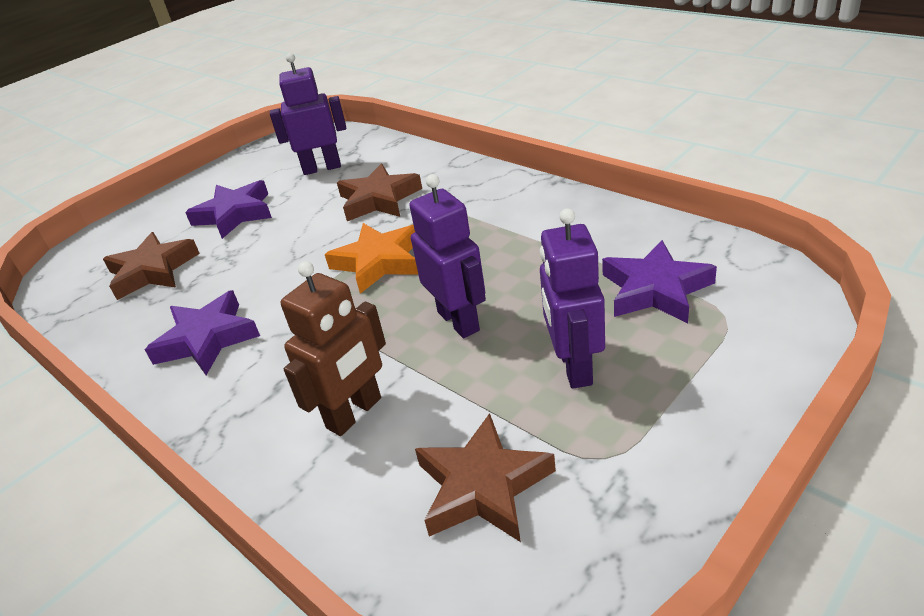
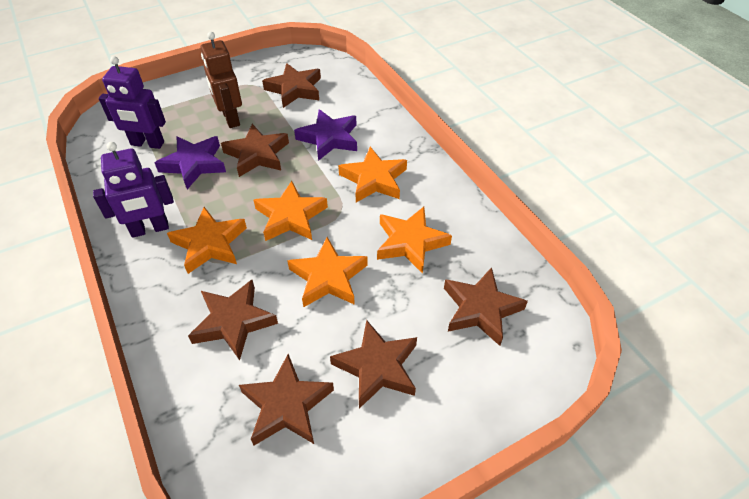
brown star: 3 -> 6
orange star: 1 -> 5
purple robot: 3 -> 2
purple star: 3 -> 2

